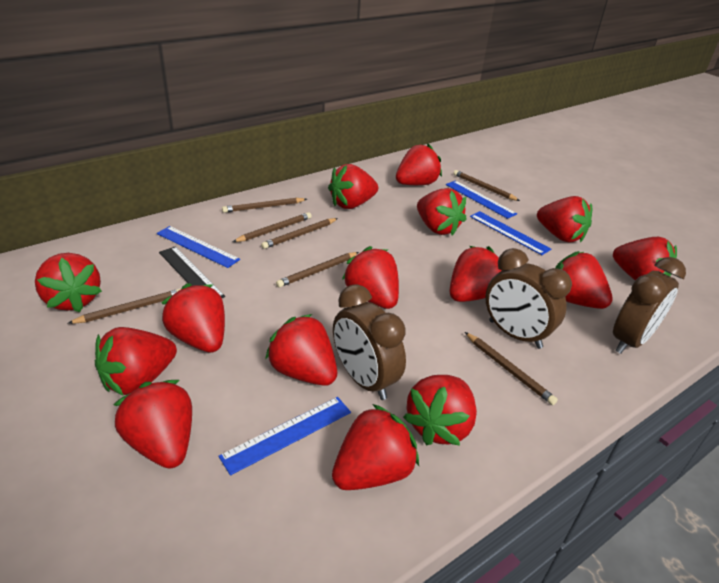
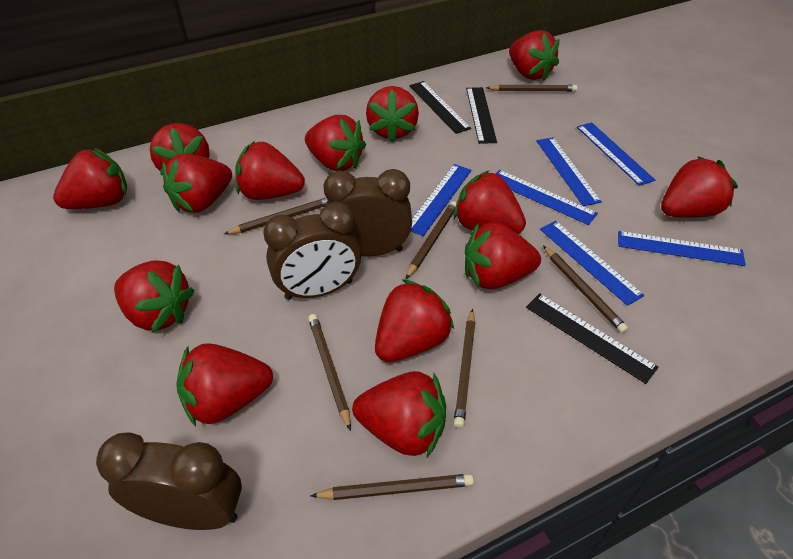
black ruler: 1 -> 3
blue ruler: 4 -> 6
red strawberry: 15 -> 14

